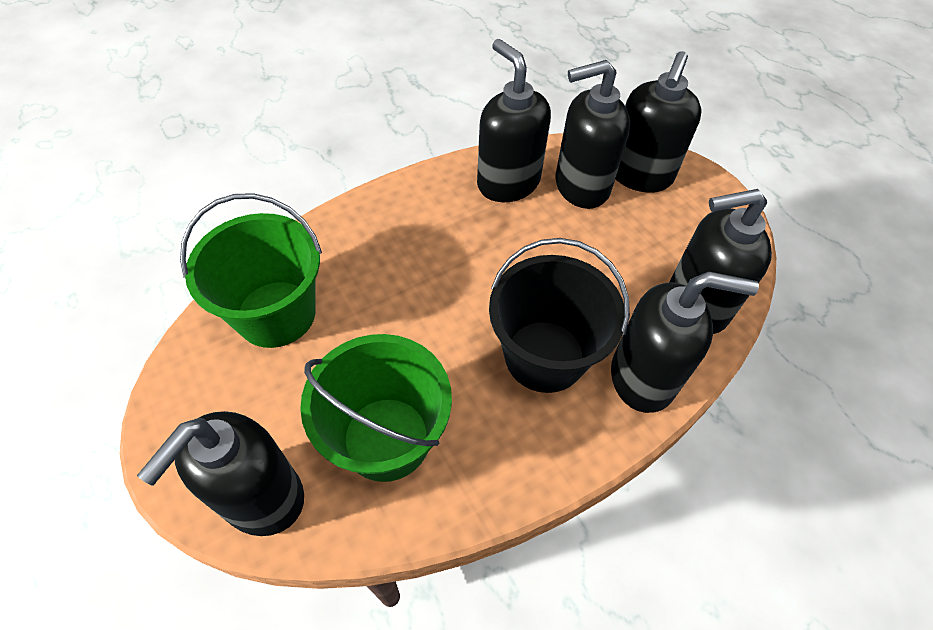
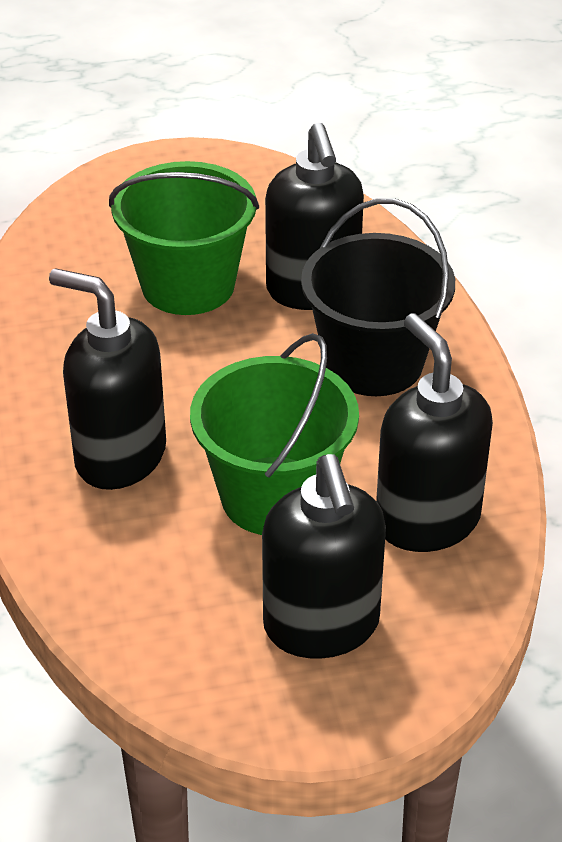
black soap dispenser: 6 -> 4

